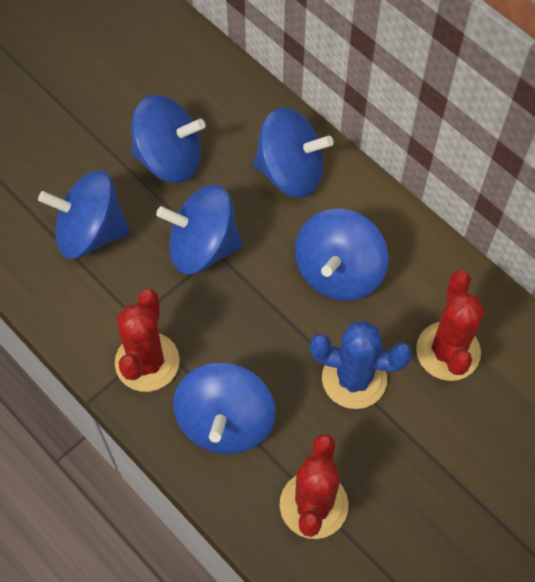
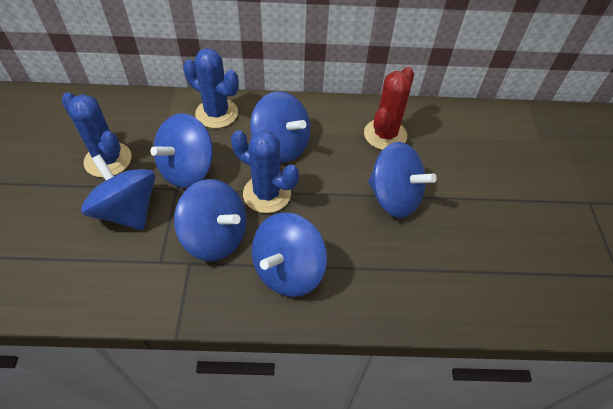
blue cactus: 1 -> 3
red cactus: 3 -> 1

